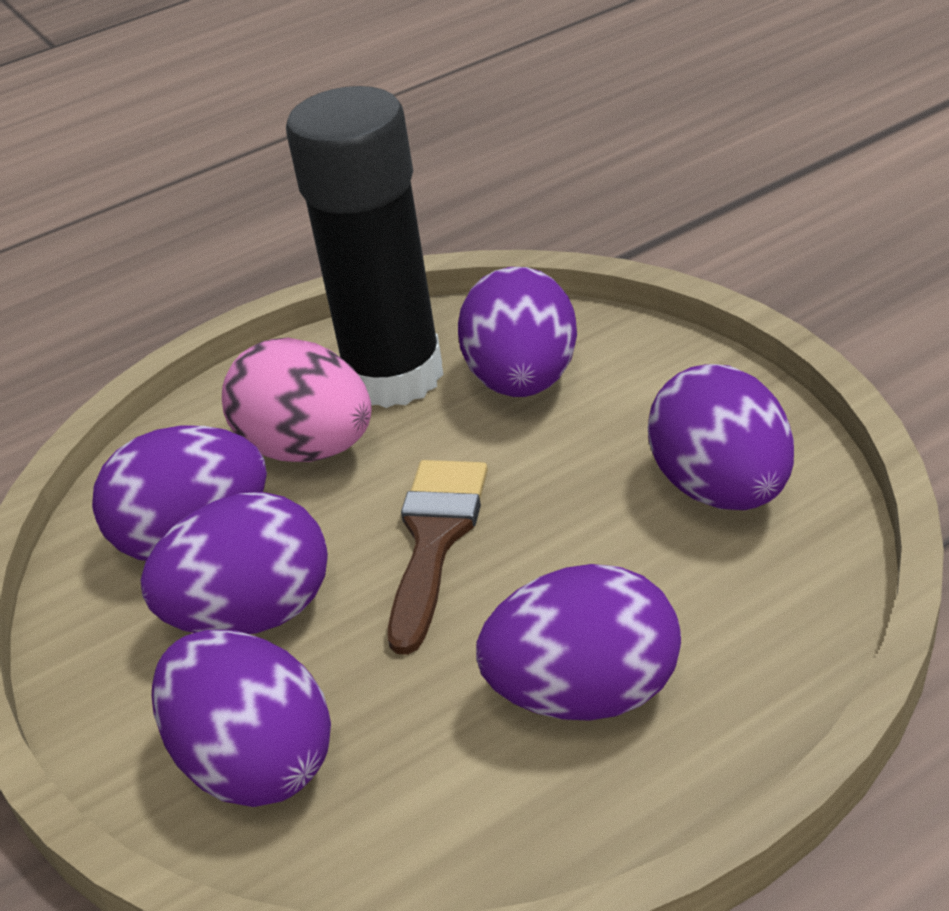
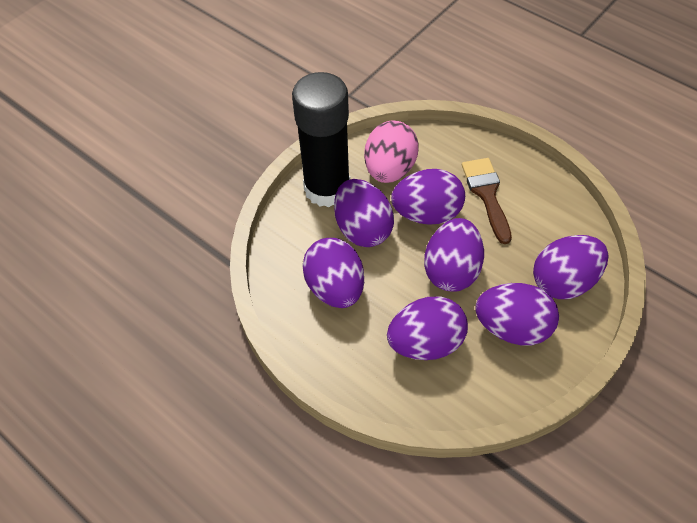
purple egg: 6 -> 7

